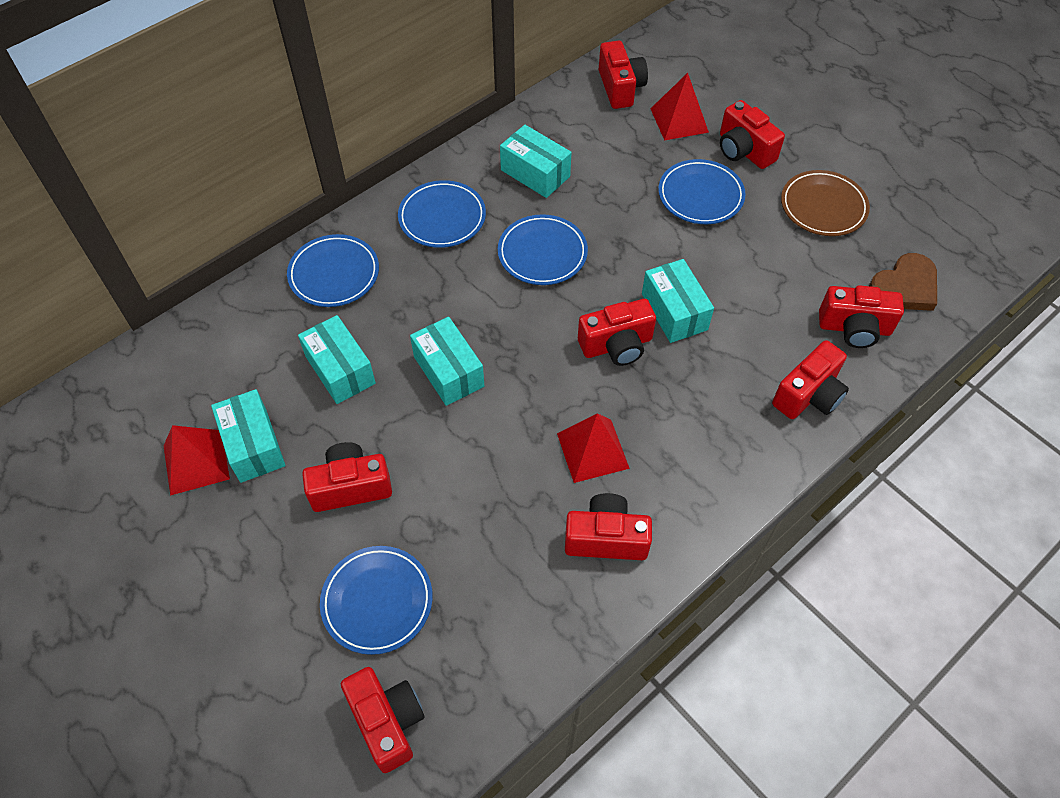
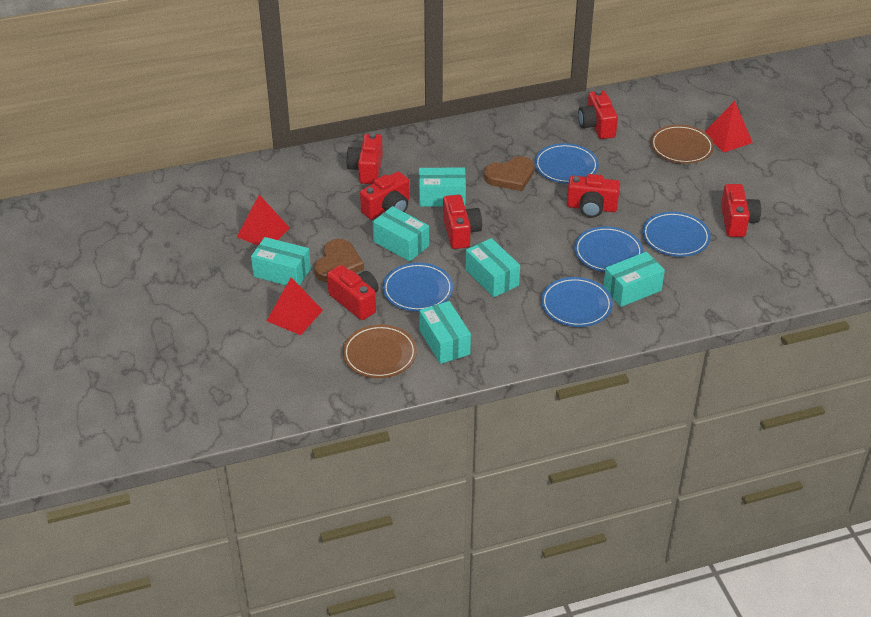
brown heart: 1 -> 2
brown plate: 1 -> 2
red camera: 8 -> 7
turquoise box: 5 -> 6

